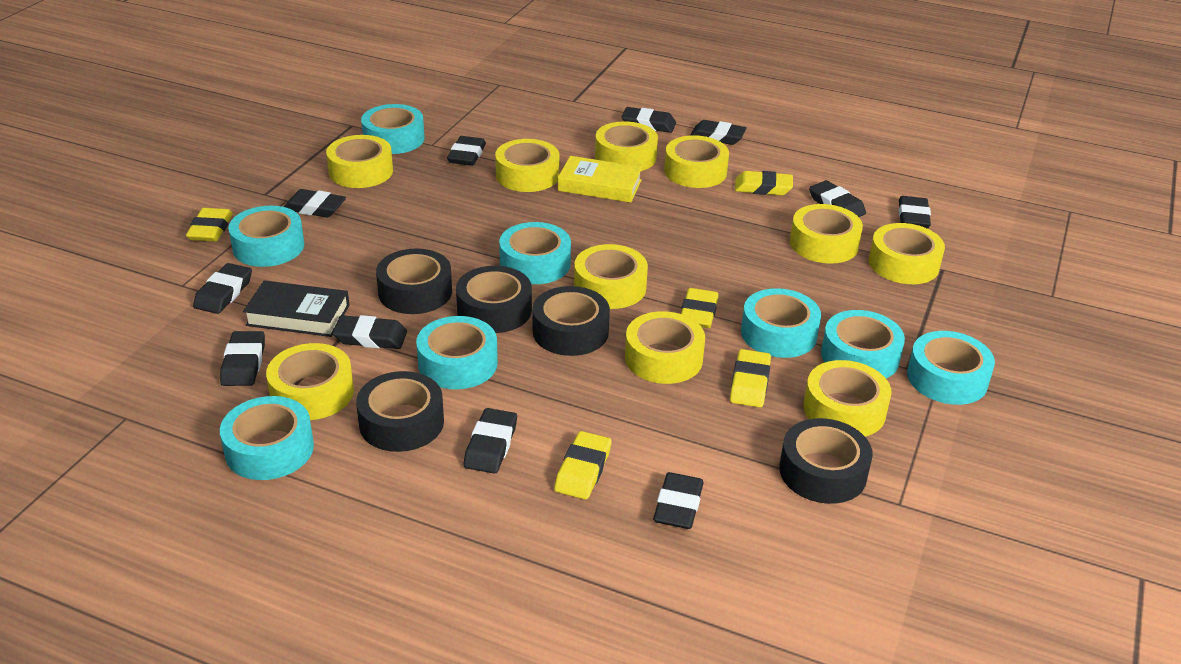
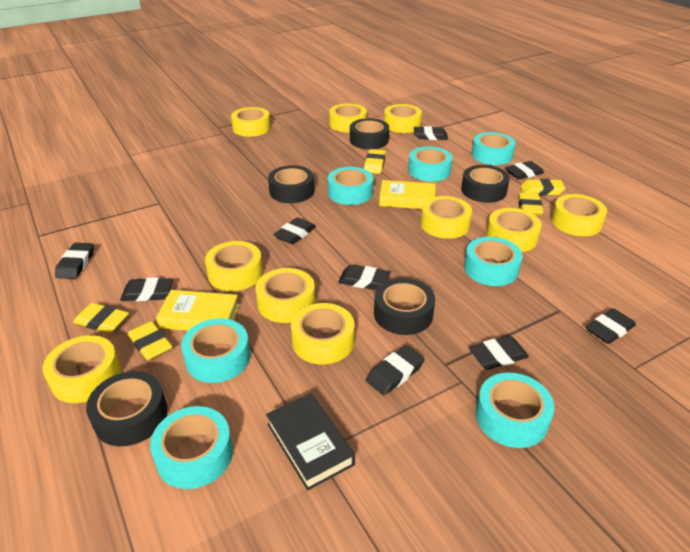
black eraser: 11 -> 9
turquoise tape: 8 -> 7
yellow book: 1 -> 2

